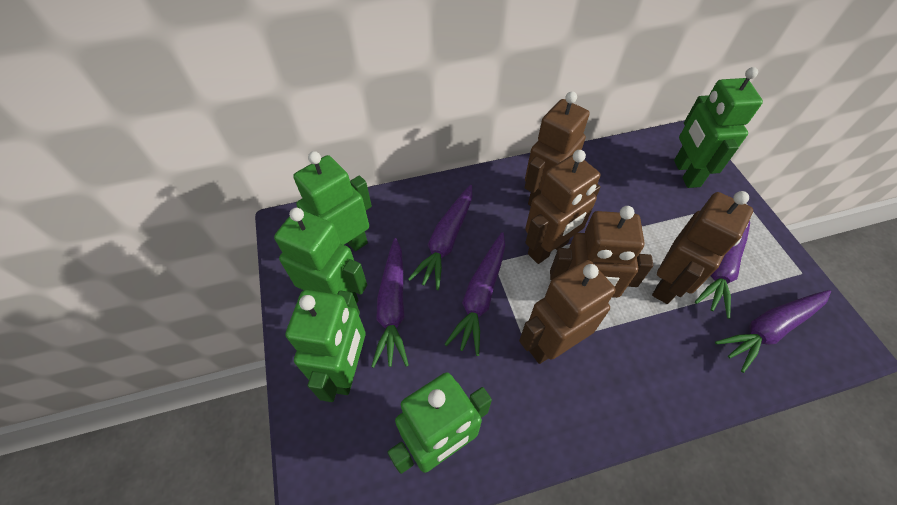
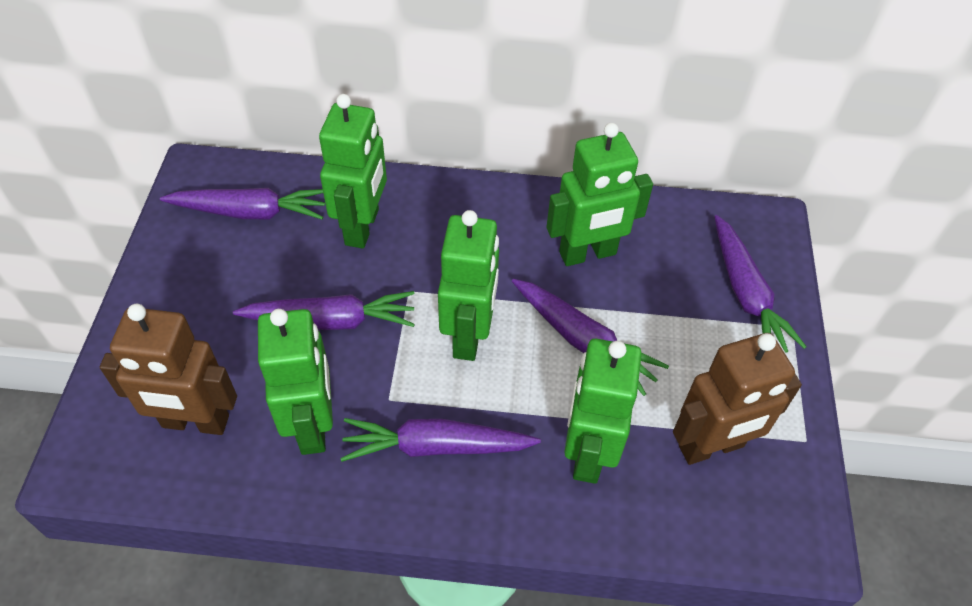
brown robot: 5 -> 2

